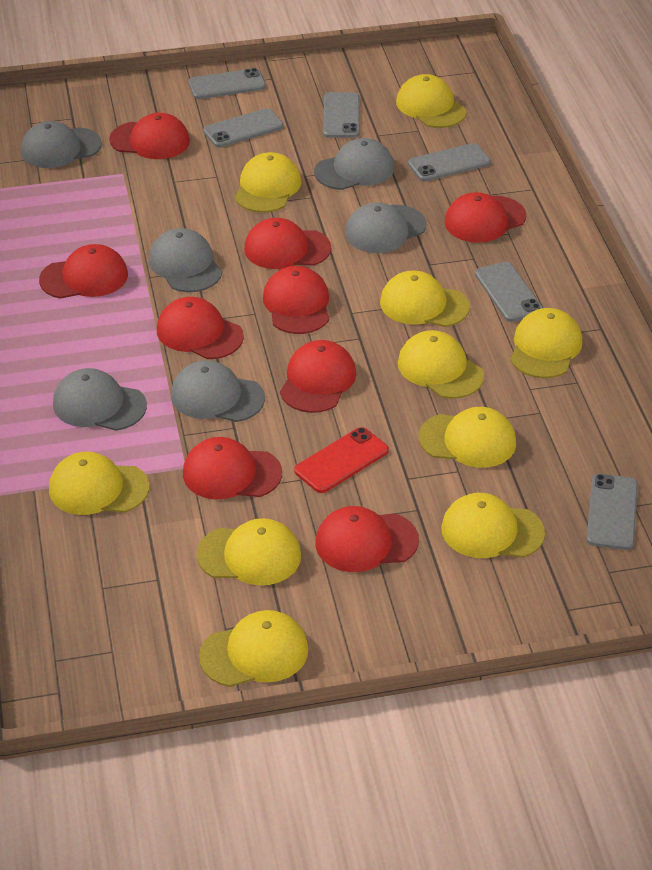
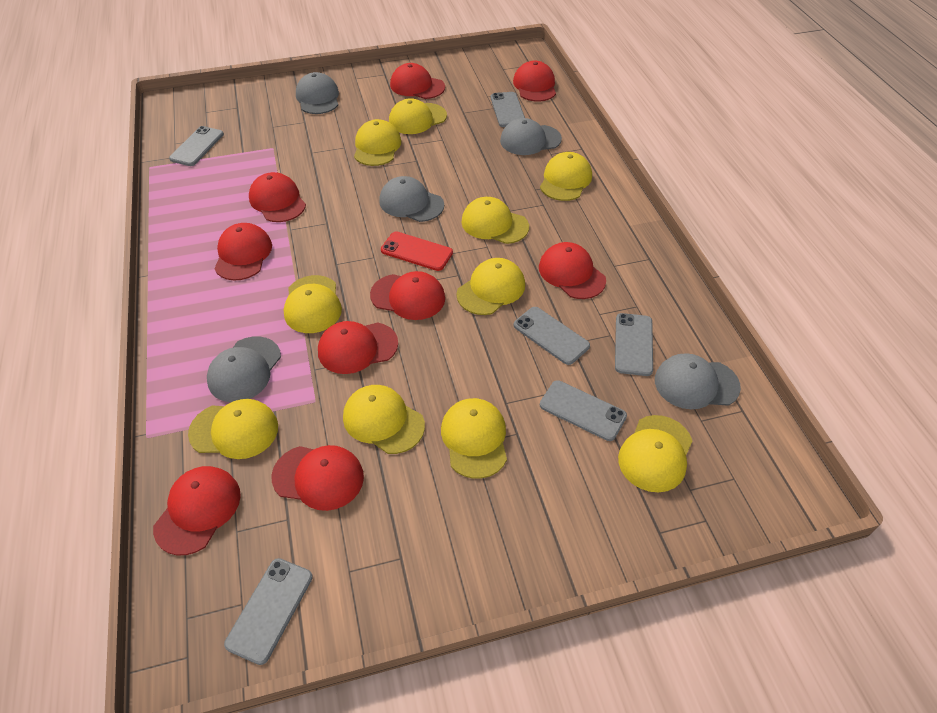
grey cap: 6 -> 5

